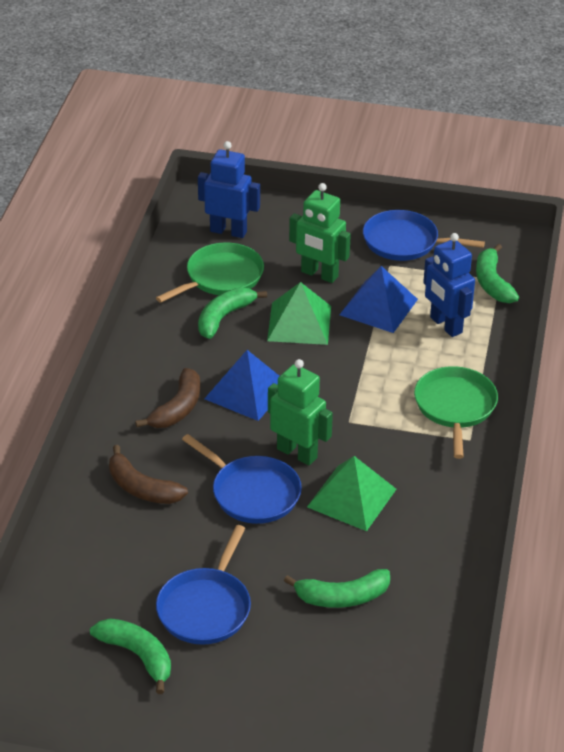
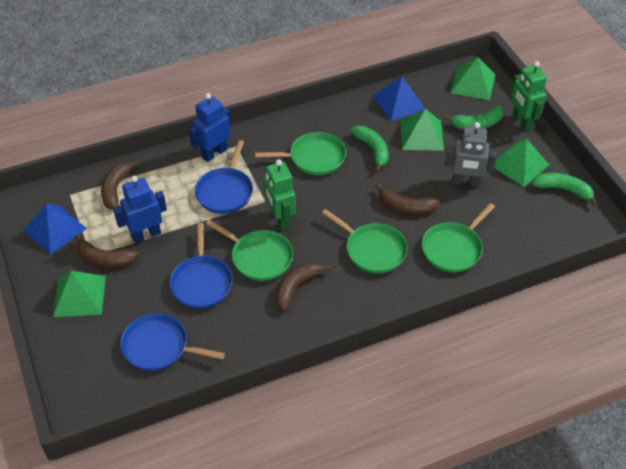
brown banana: 2 -> 4
green banana: 4 -> 3
green pan: 2 -> 4
green pyramid: 2 -> 4
grey robot: 0 -> 1

